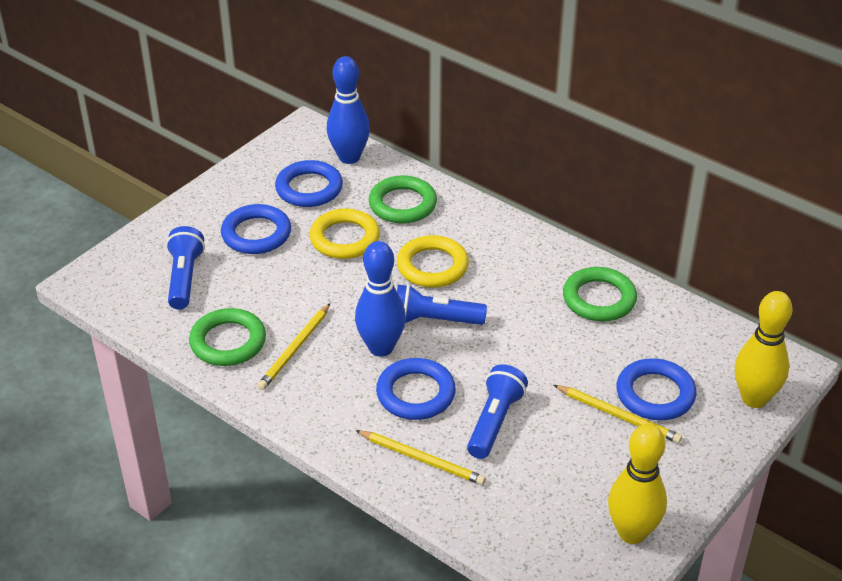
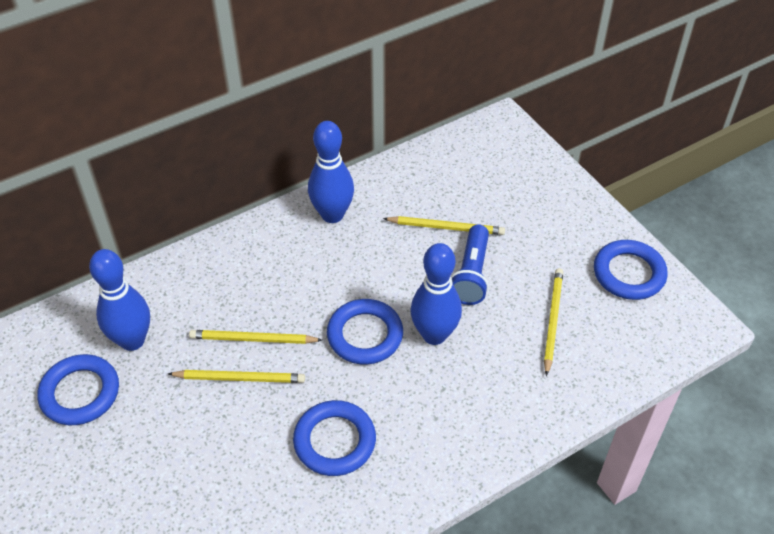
blue bowling pin: 2 -> 3
blue flashlight: 3 -> 1
green ring: 3 -> 0
yellow bowling pin: 2 -> 0
yellow pencil: 3 -> 4
yellow ring: 2 -> 0

